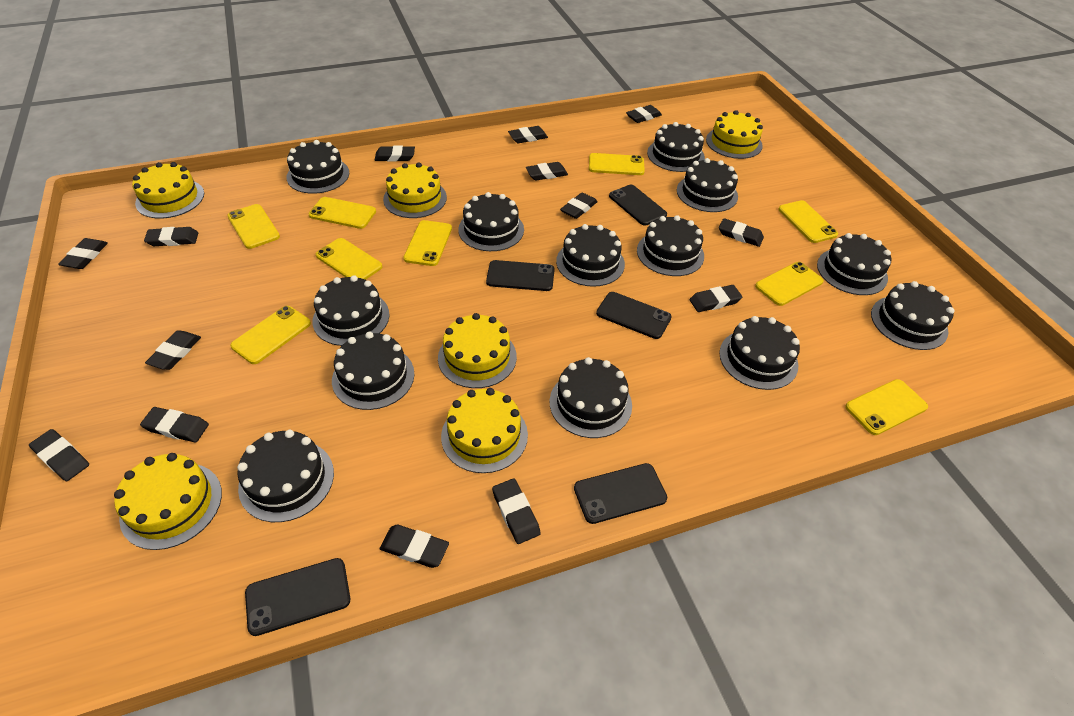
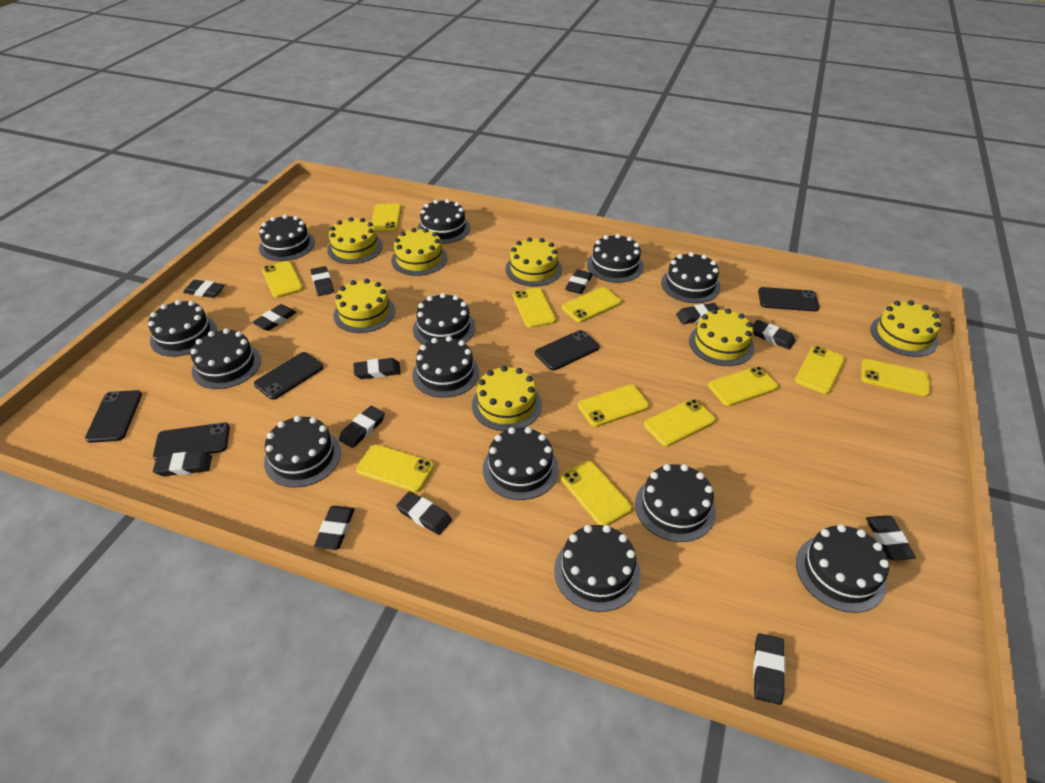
black eraser: 14 -> 13
yellow cake: 6 -> 7
yellow phone: 9 -> 11

